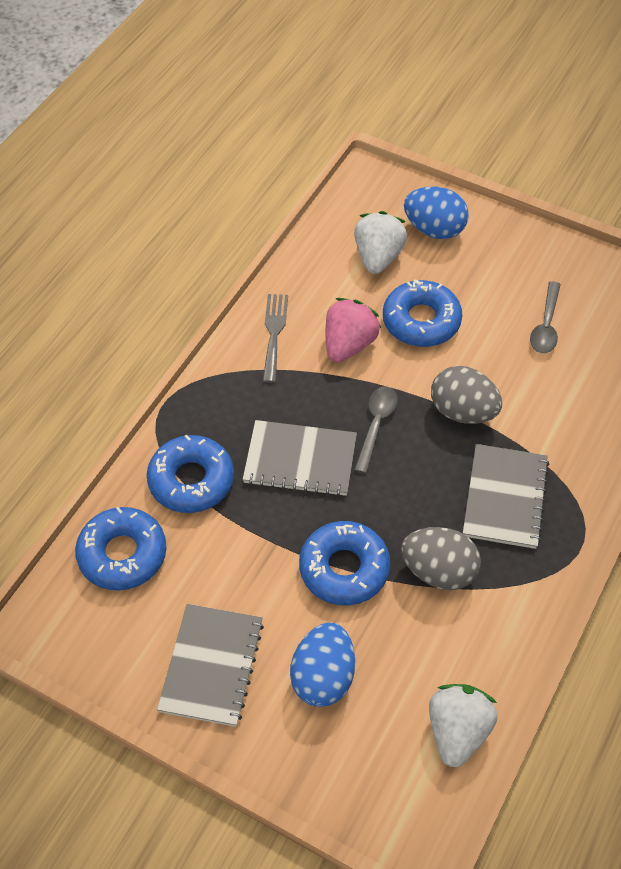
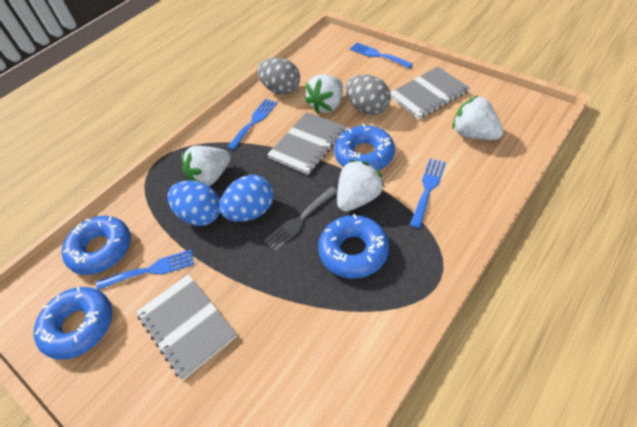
blue fork: 0 -> 4
grey spoon: 2 -> 0
pink strawberry: 1 -> 0
white strawberry: 2 -> 4

